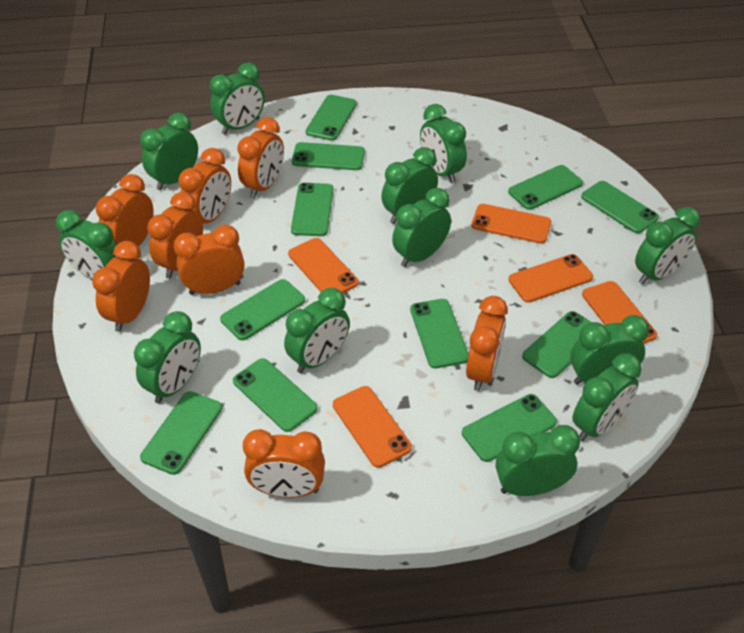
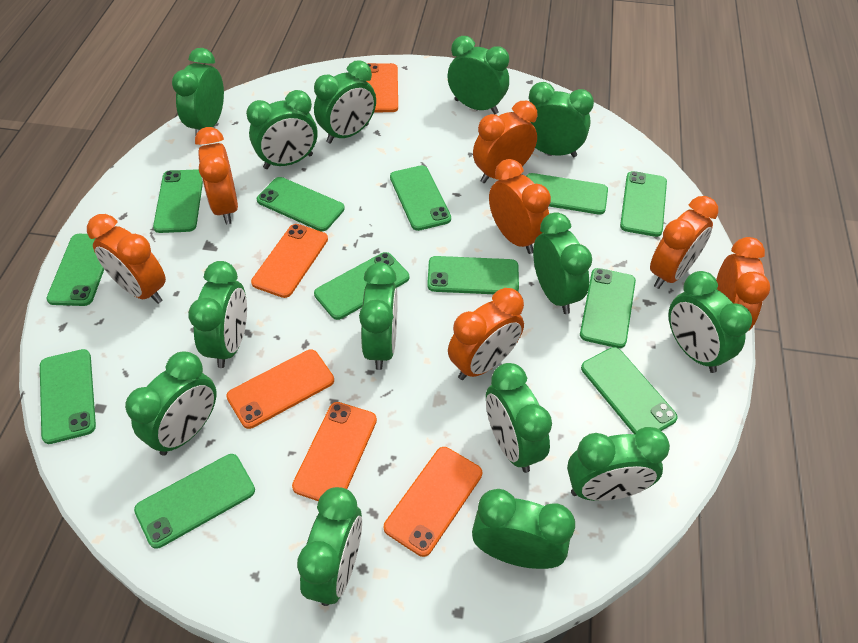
green clock: 12 -> 14
green phone: 11 -> 12
orange clock: 8 -> 7

